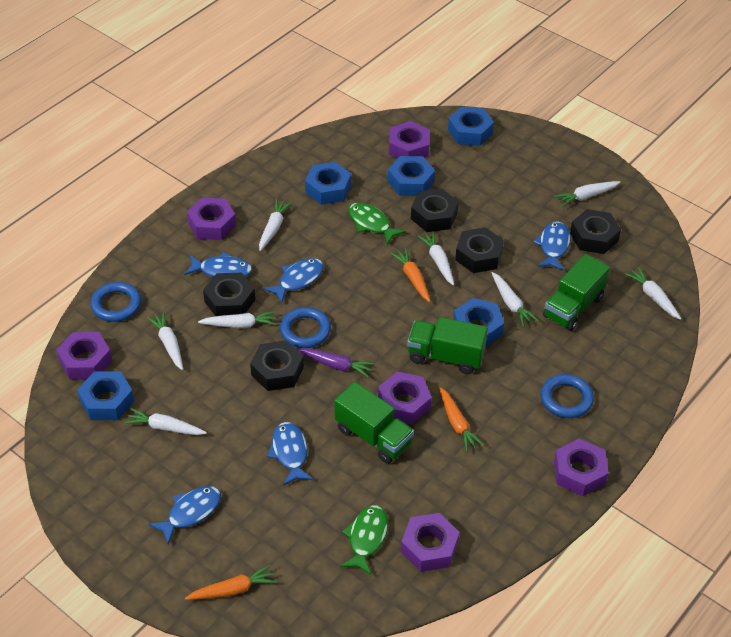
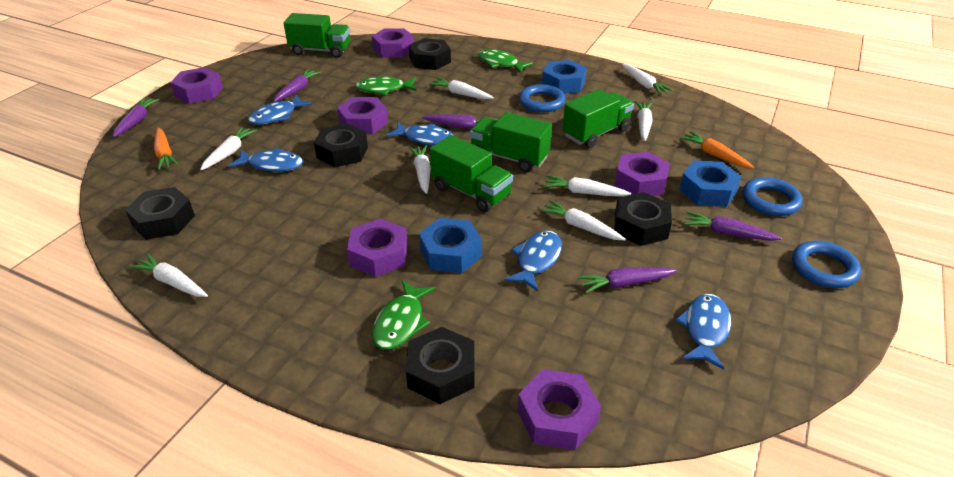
blue nut: 5 -> 3
green fish: 2 -> 3
green truck: 3 -> 4
orange carrot: 3 -> 2
purple carrot: 1 -> 5

